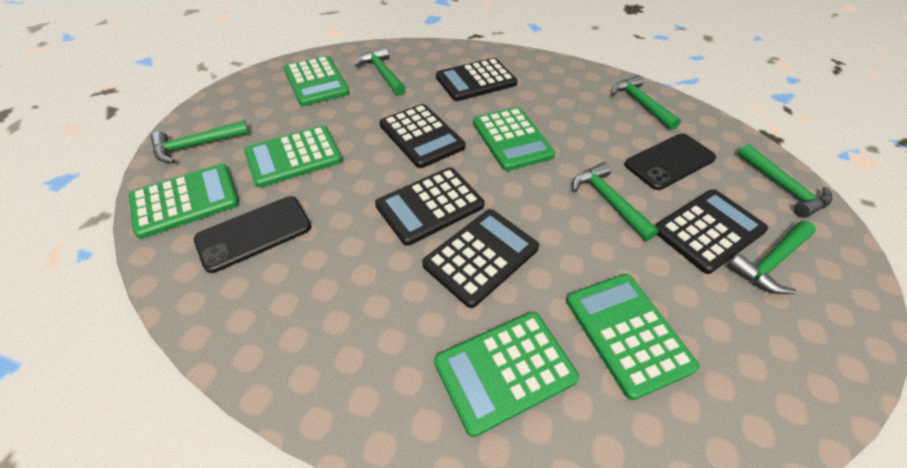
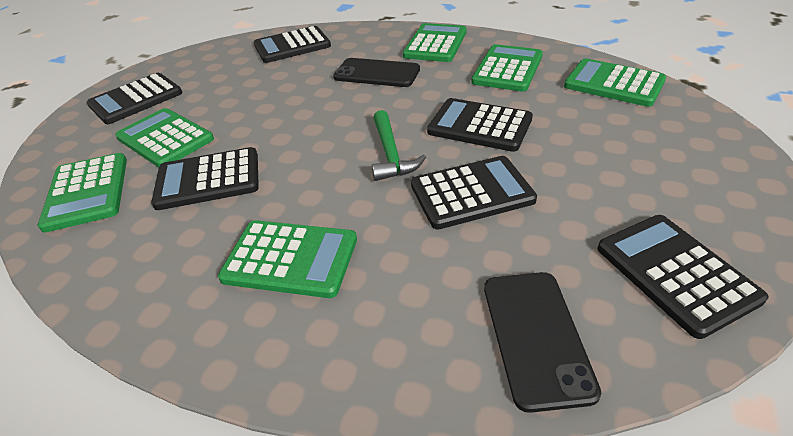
black calculator: 5 -> 6
green hammer: 6 -> 1

